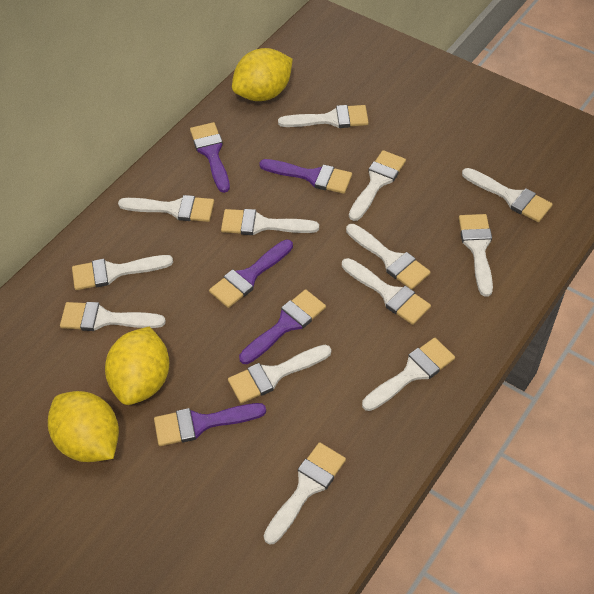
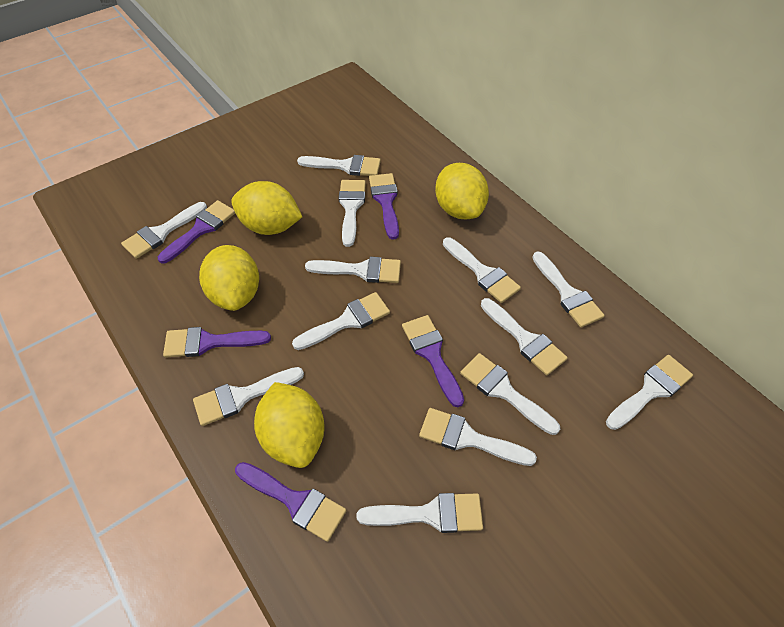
yellow lemon: 3 -> 4

